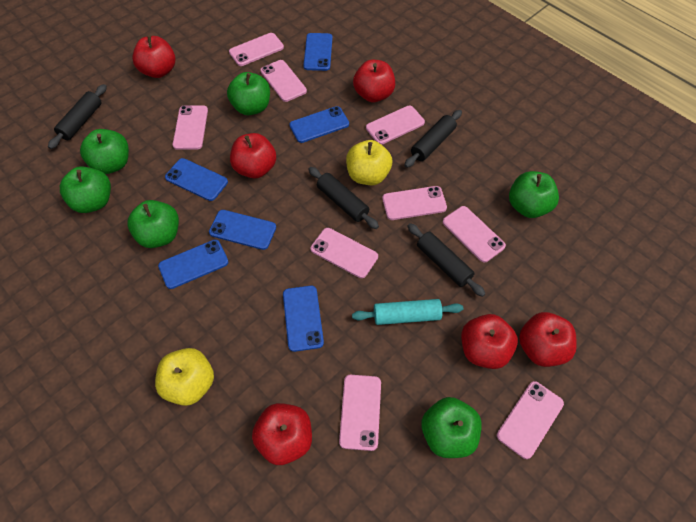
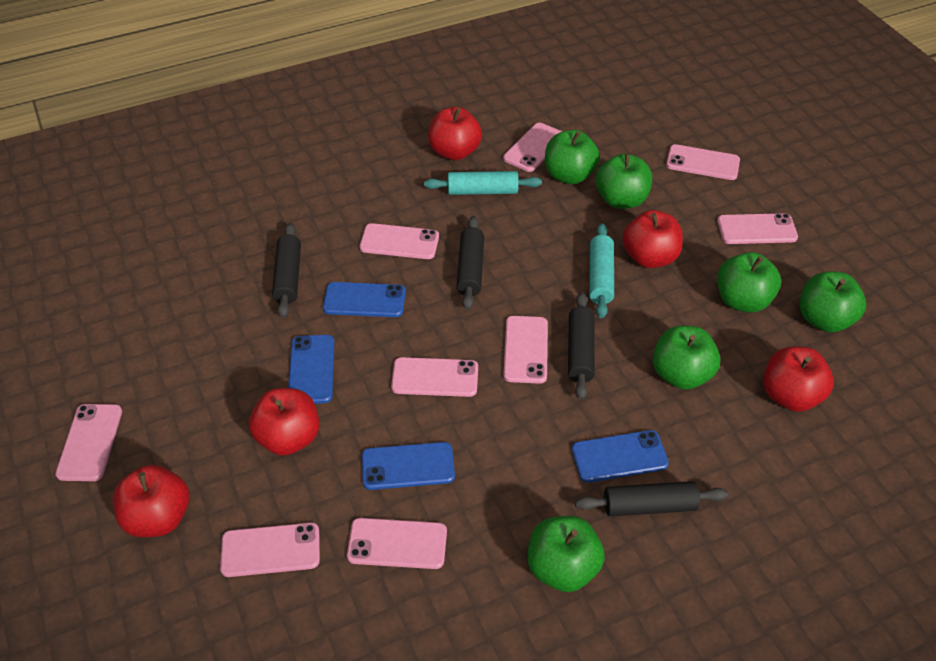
blue phone: 6 -> 4
red apple: 6 -> 5
turquoise rolling pin: 1 -> 2
yellow apple: 2 -> 0

